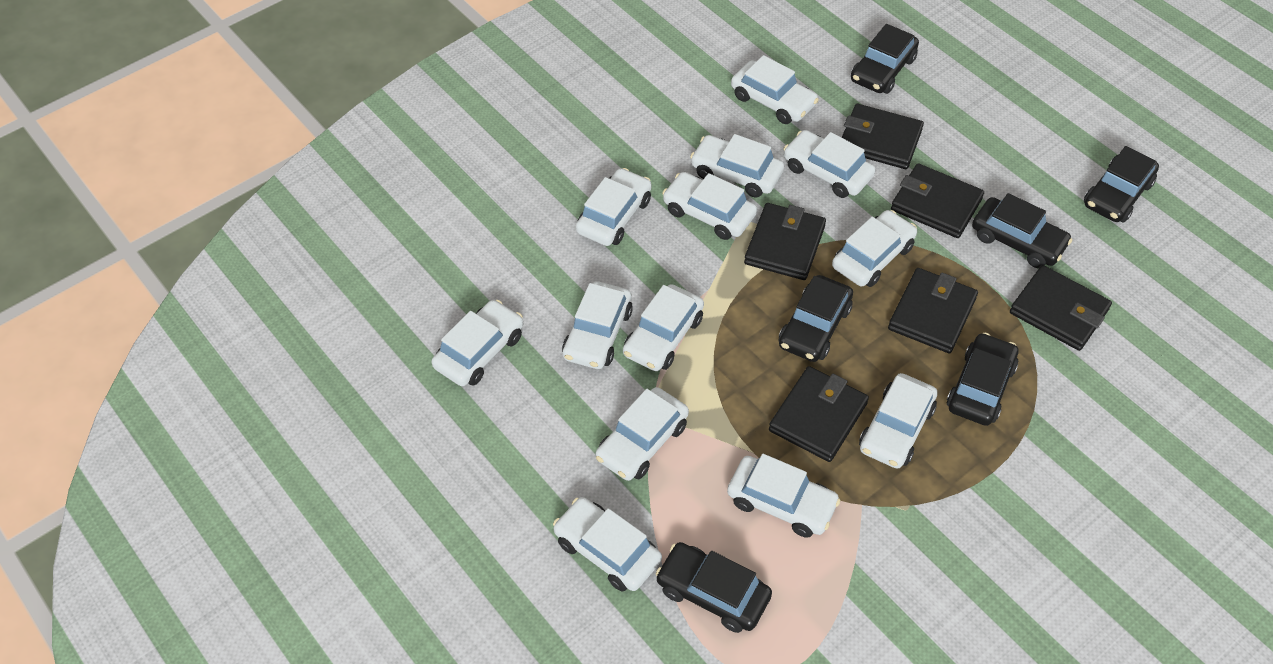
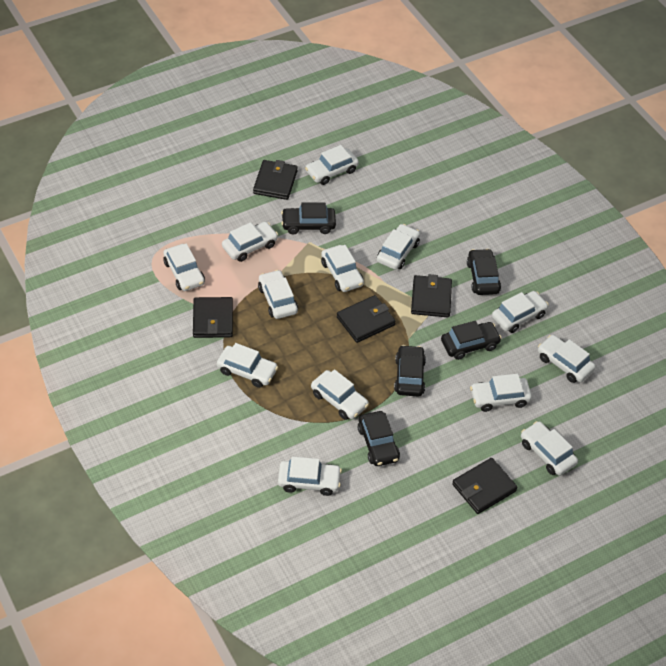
black car: 6 -> 5
black wallet: 6 -> 5

